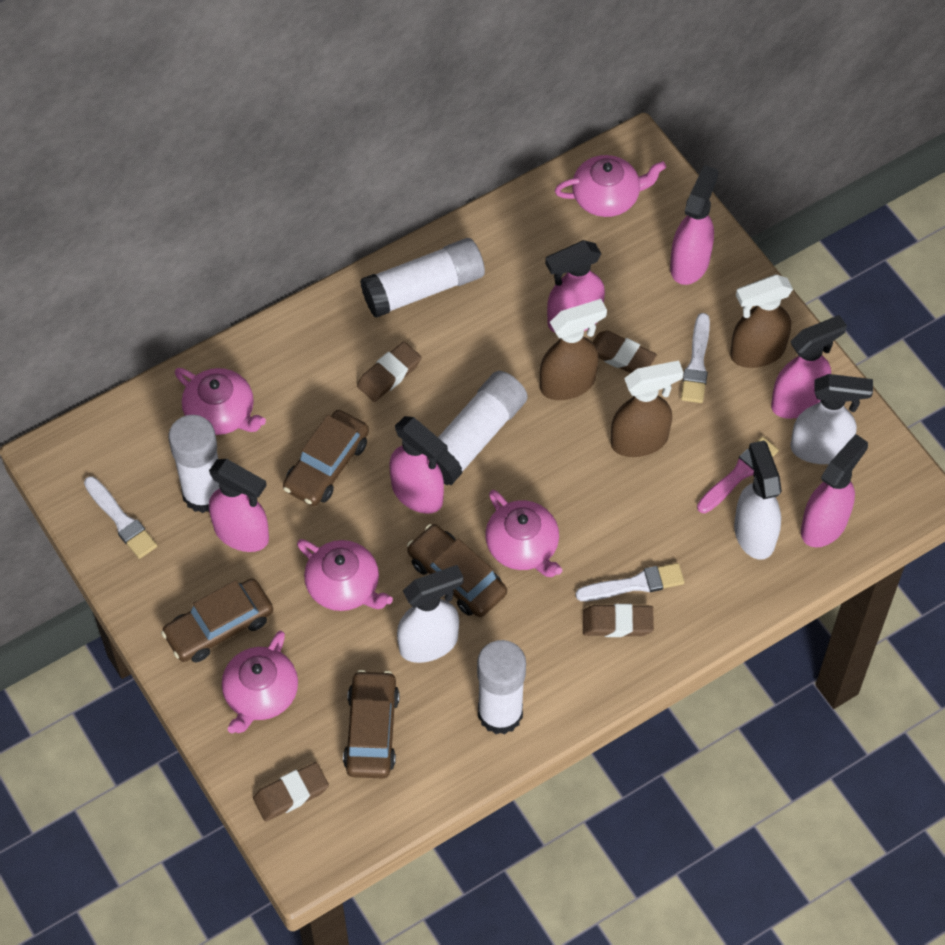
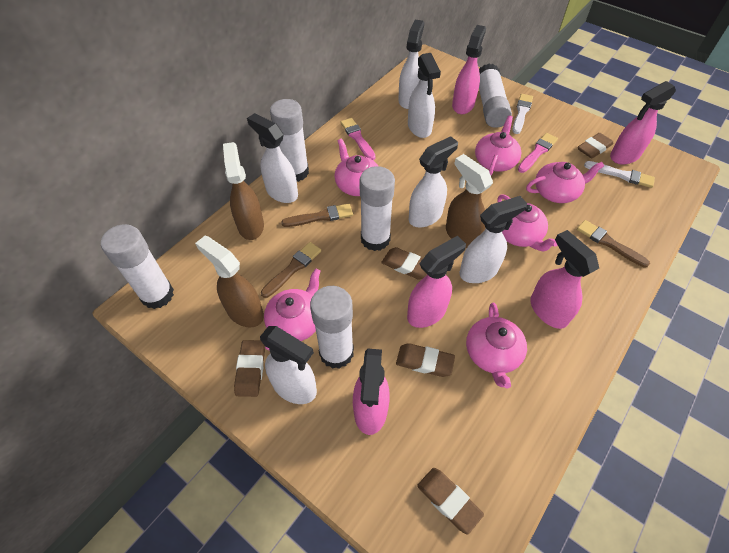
brown brush: 0 -> 3
brown car: 4 -> 0
brown eraser: 4 -> 5
pink brush: 1 -> 2
pink spray bottle: 6 -> 5
pink teapot: 5 -> 6
white brush: 3 -> 2
white glue stick: 4 -> 5
white spray bottle: 3 -> 6

